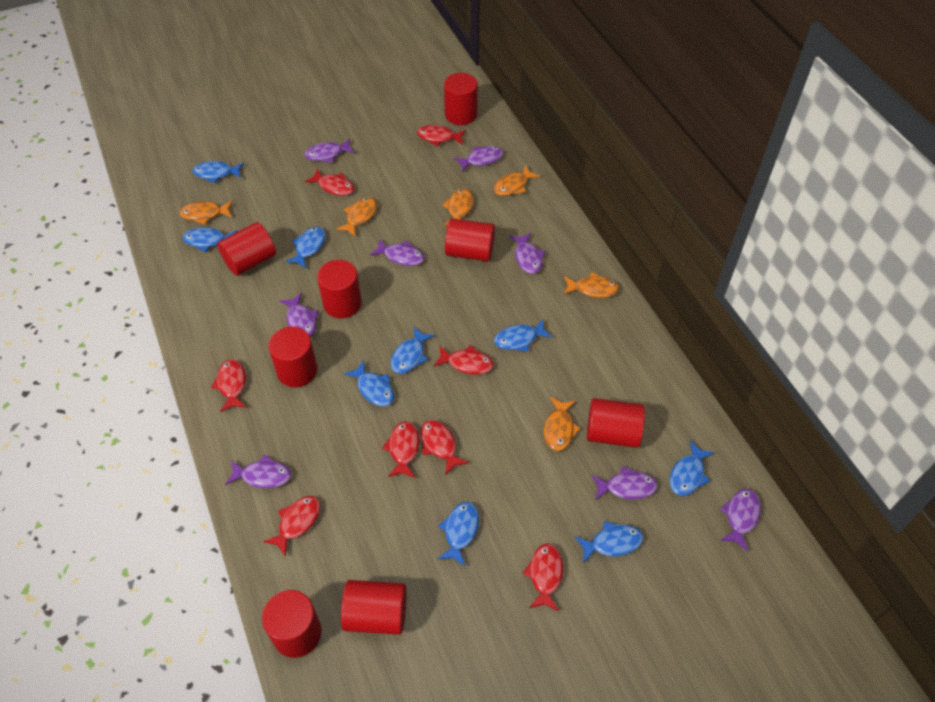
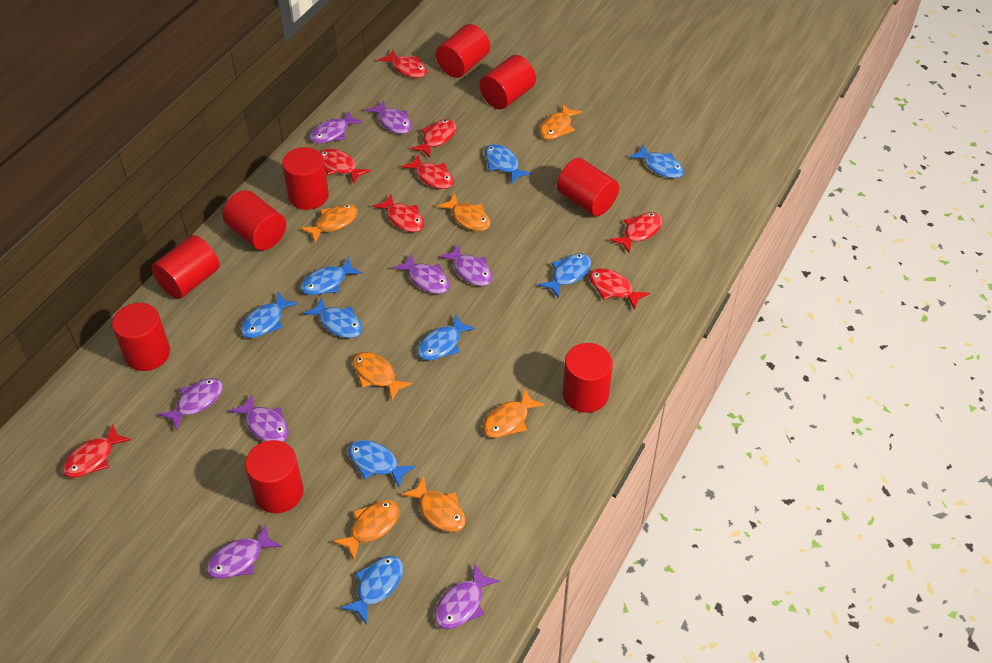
orange fish: 6 -> 7
red cylinder: 8 -> 9

